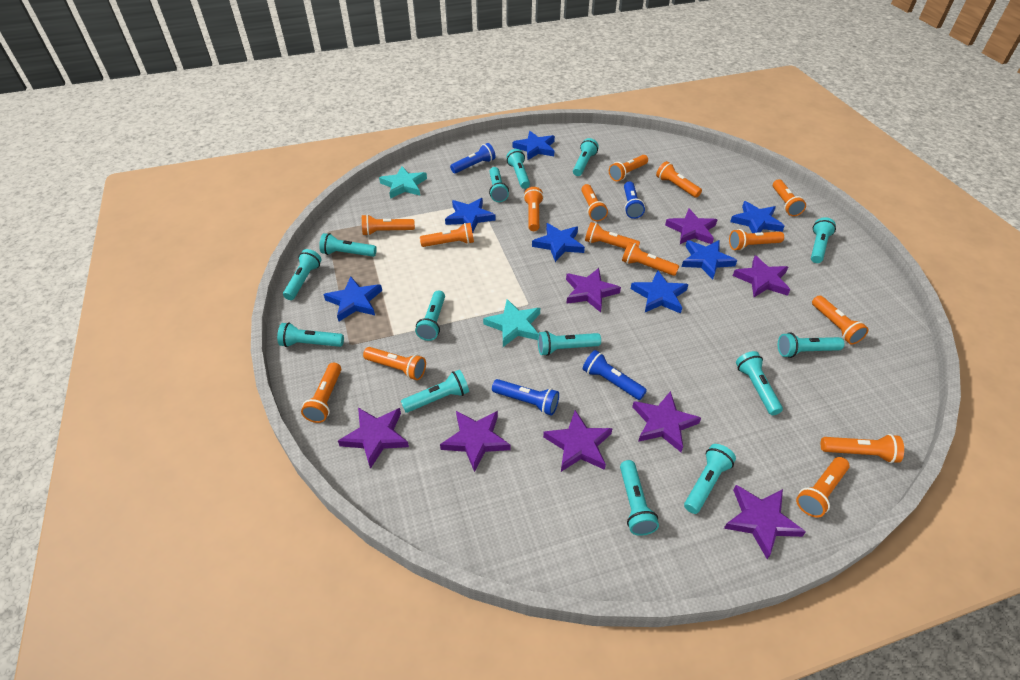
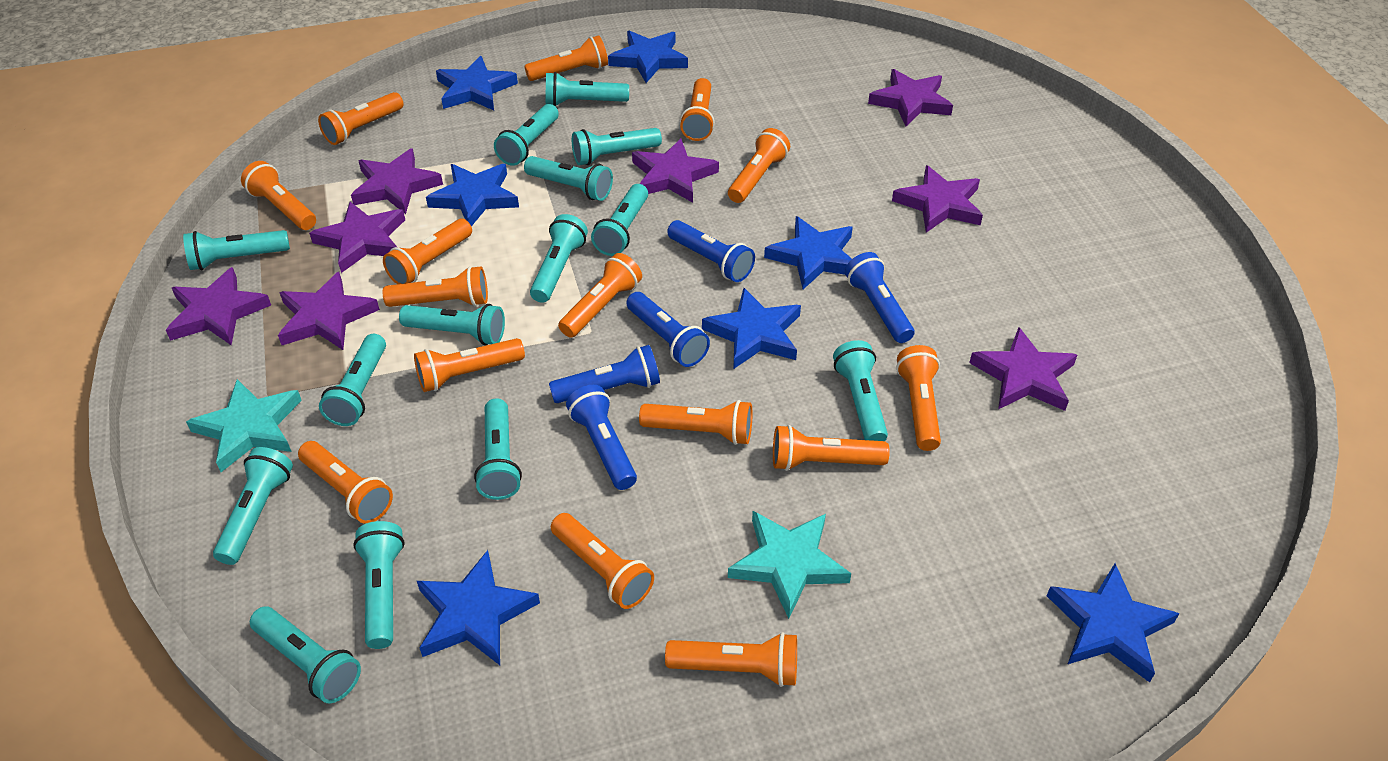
blue flashlight: 4 -> 5

